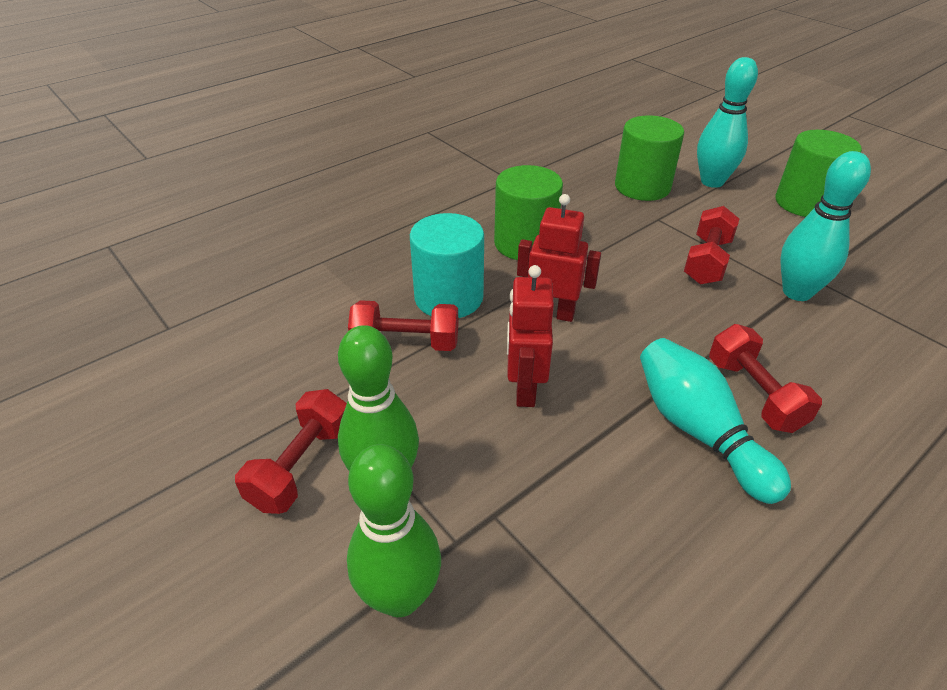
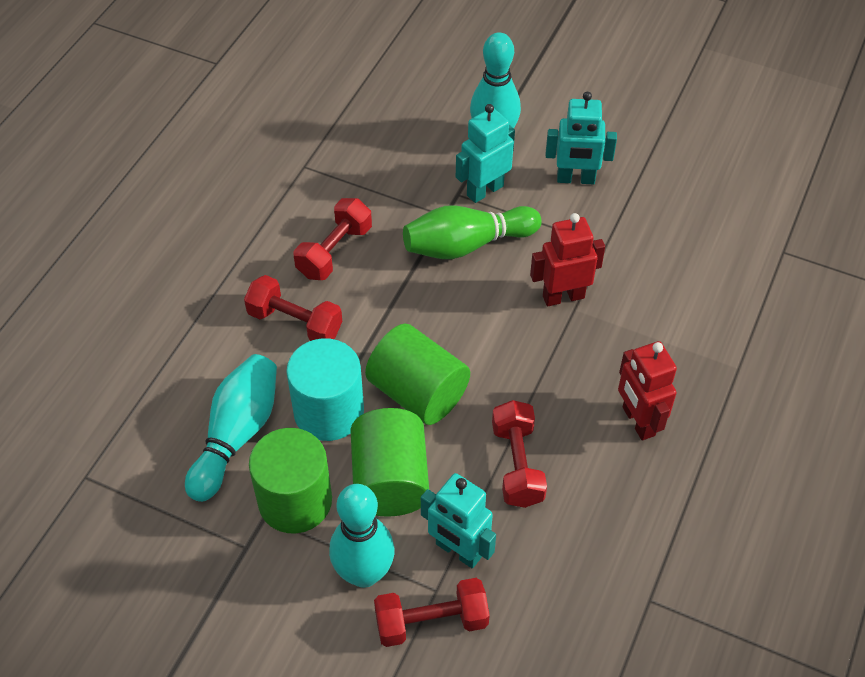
green bowling pin: 2 -> 1
turquoise robot: 0 -> 3

